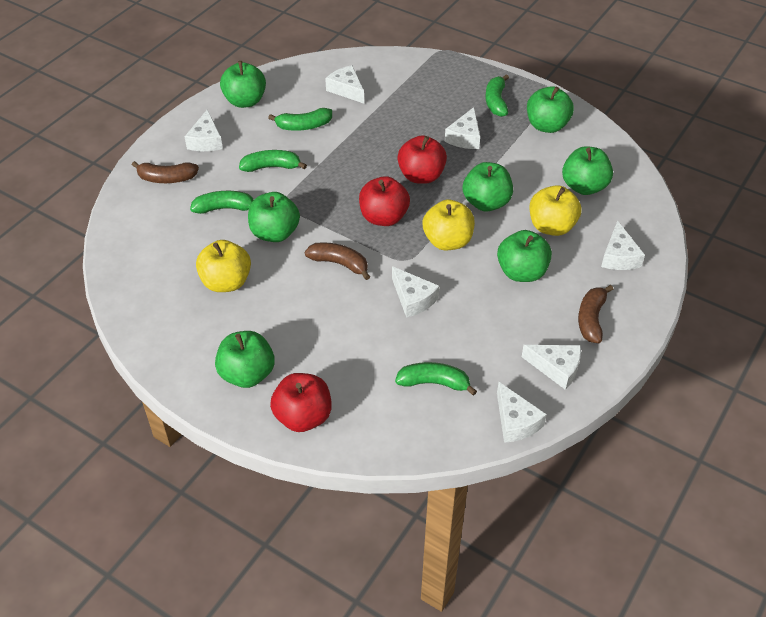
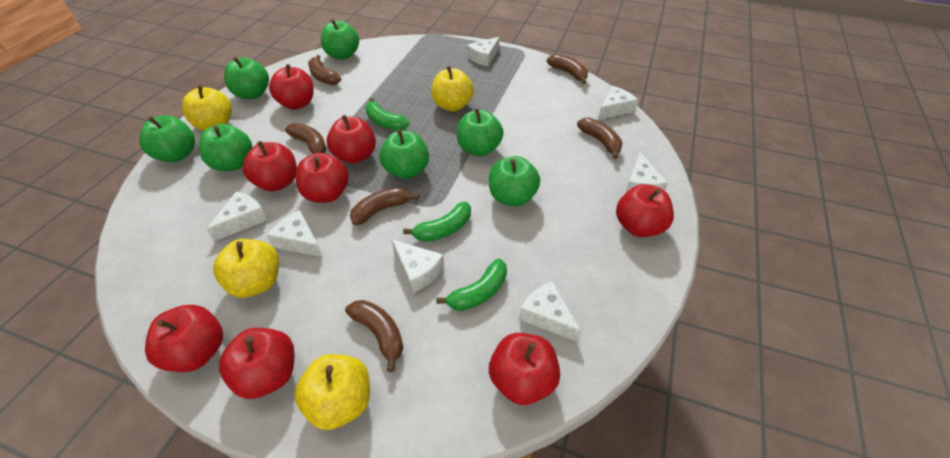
brown banana: 3 -> 6
green banana: 5 -> 3
red apple: 3 -> 8
yellow apple: 3 -> 4

